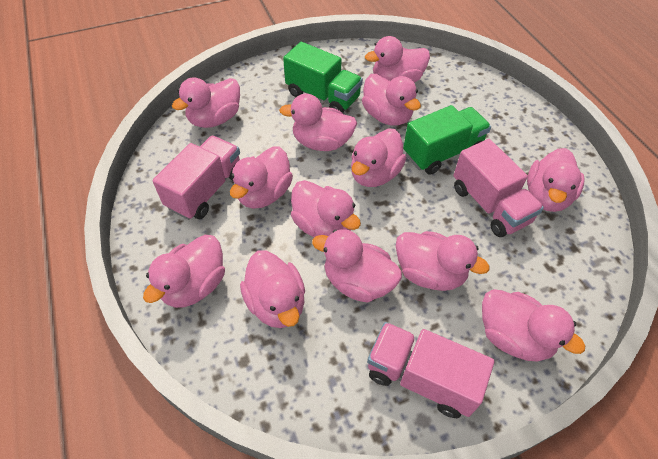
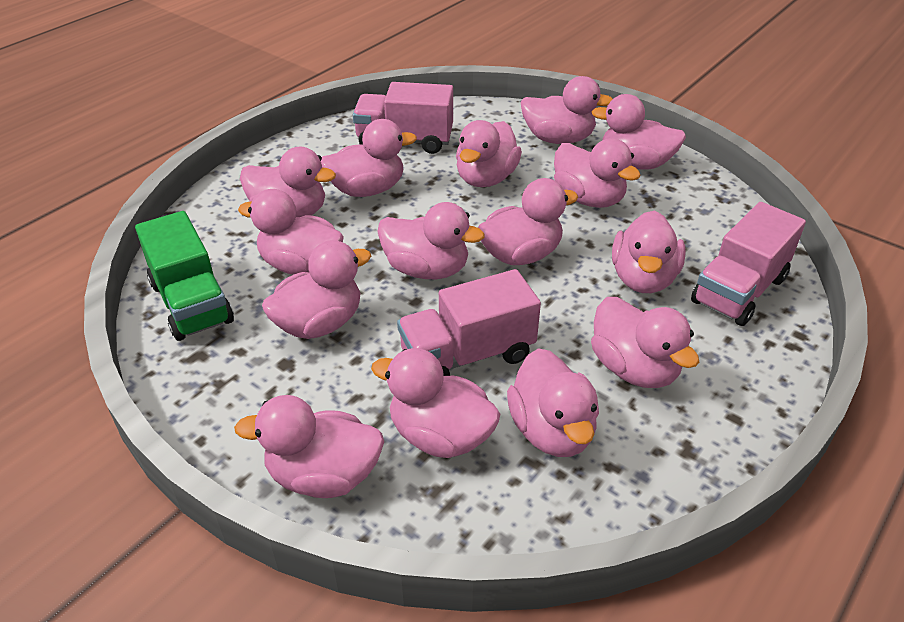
green truck: 2 -> 1
pink duck: 13 -> 15

